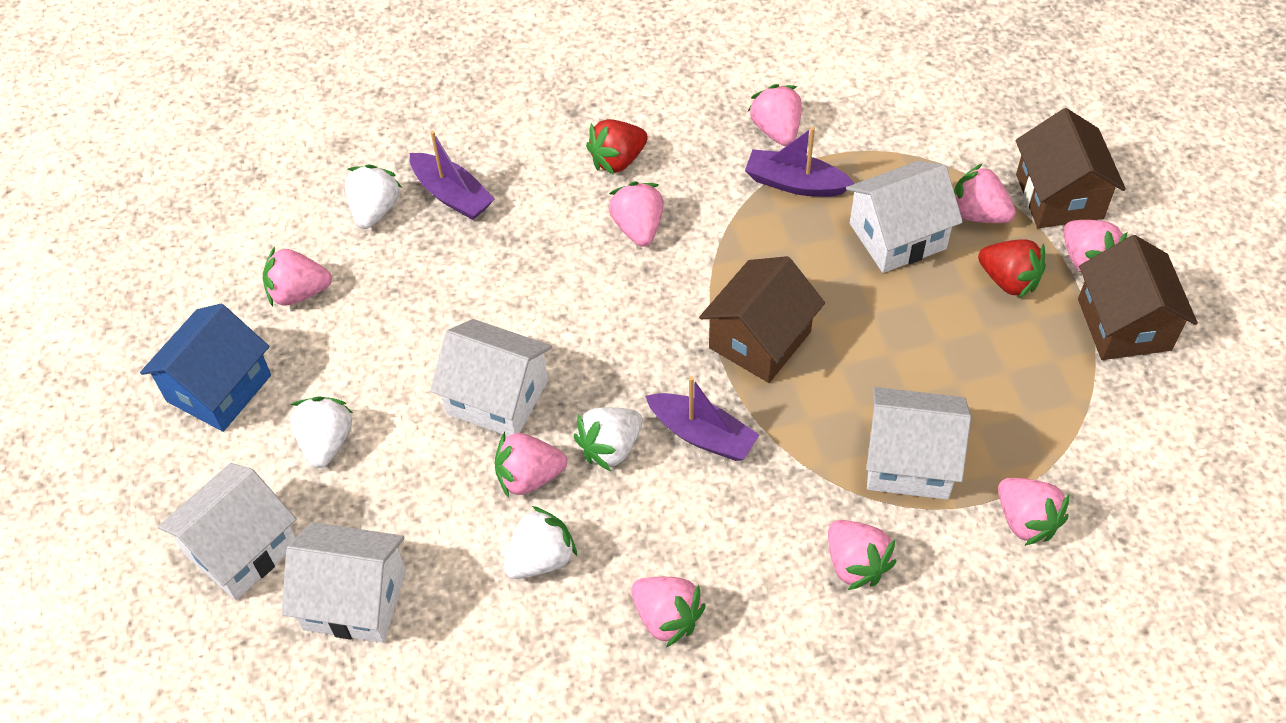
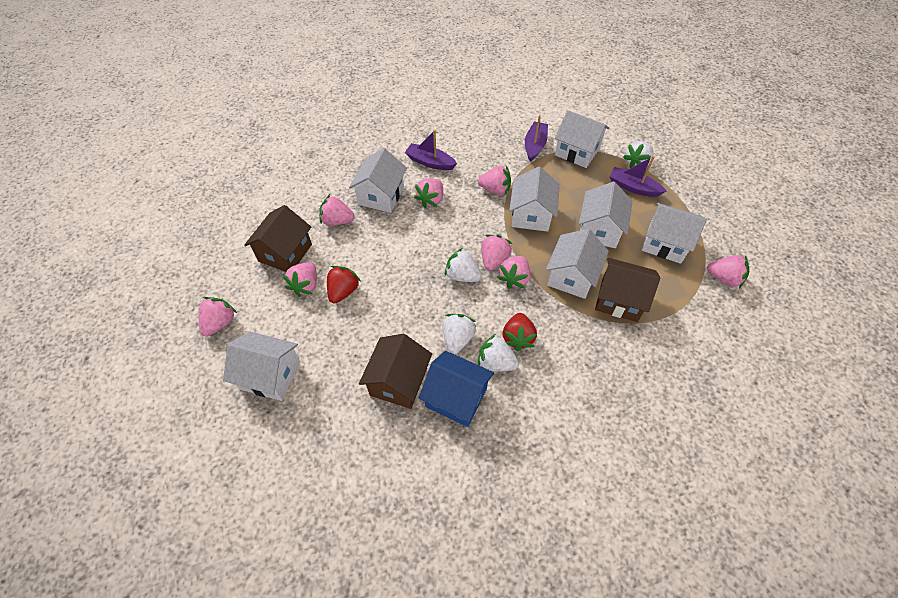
pink strawberry: 9 -> 8
white house: 5 -> 7

